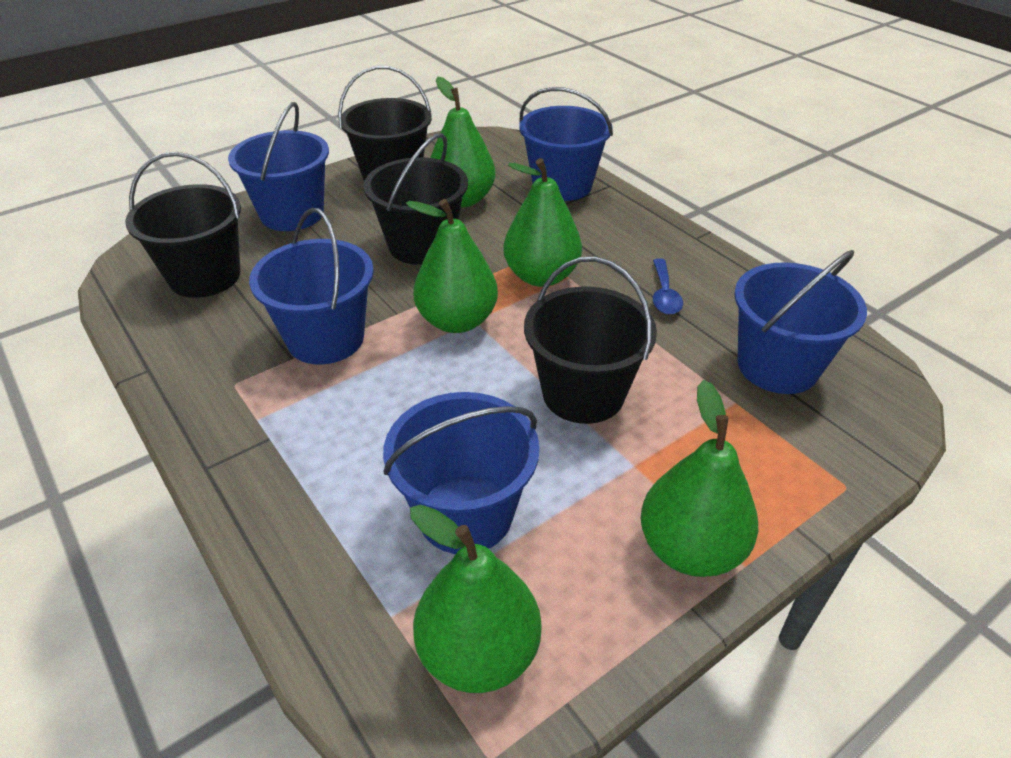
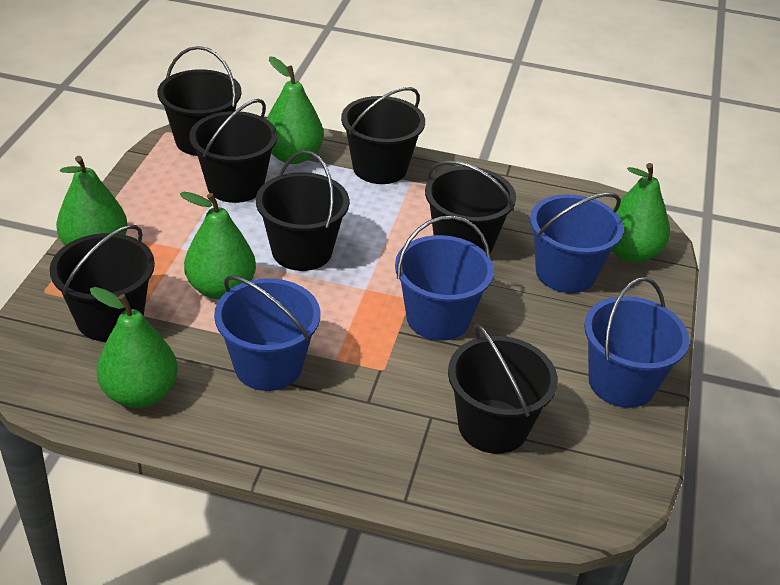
black bucket: 4 -> 7
blue bucket: 5 -> 4
blue spoon: 1 -> 0

